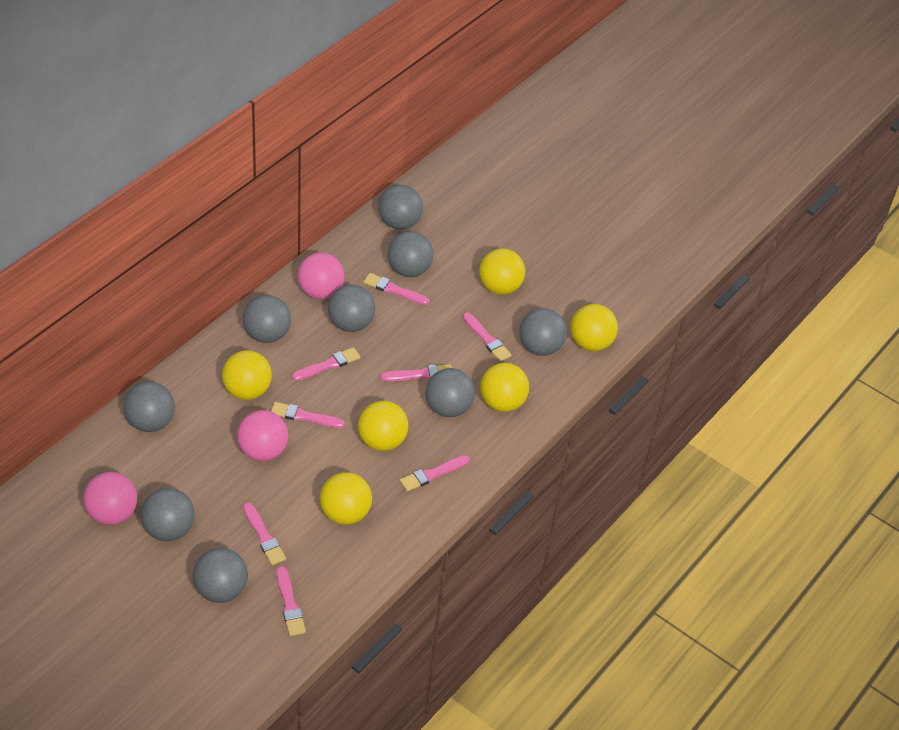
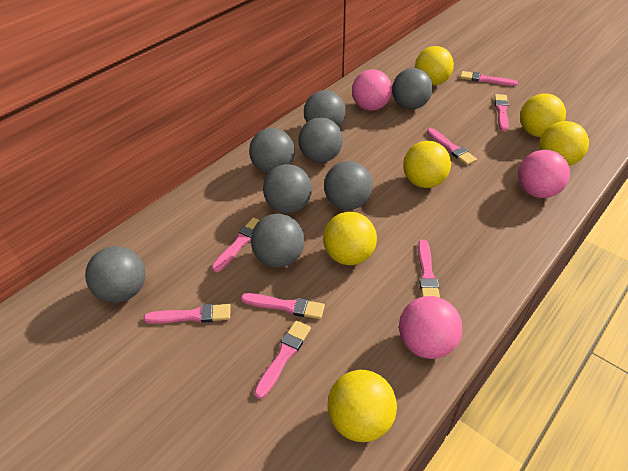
grey ball: 9 -> 8

